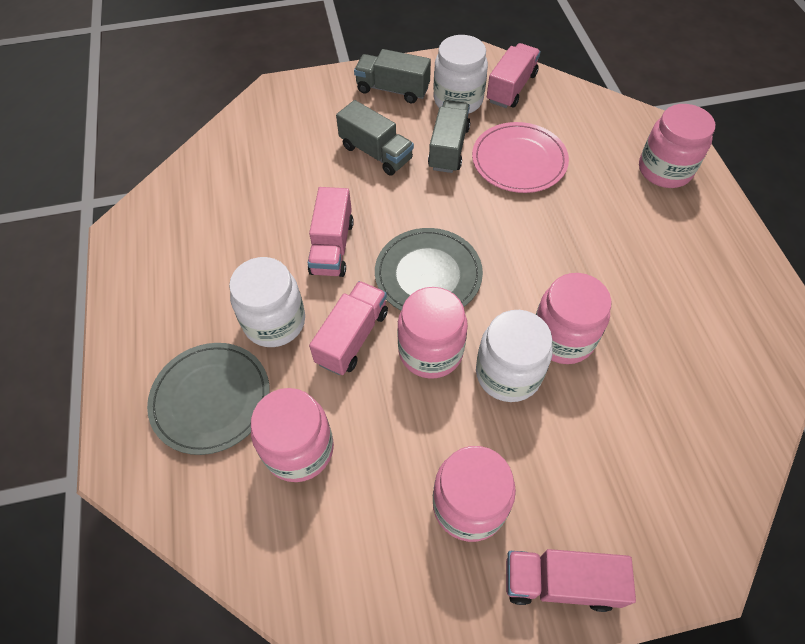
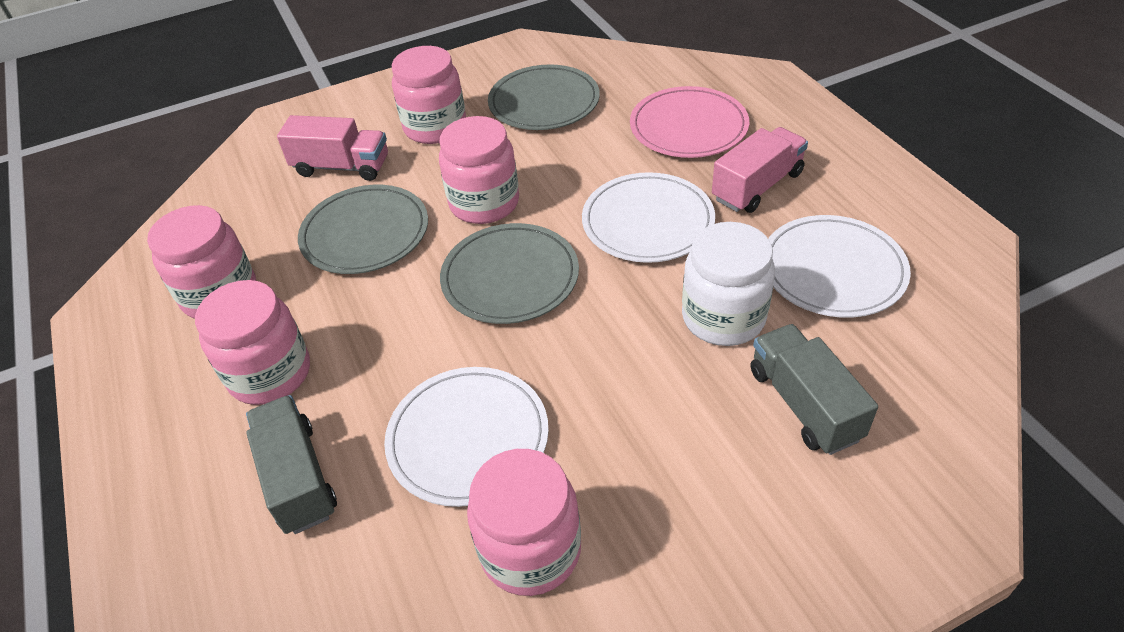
grey plate: 2 -> 3
grey truck: 3 -> 2
pink truck: 4 -> 2
white jar: 3 -> 1
white plate: 0 -> 3

